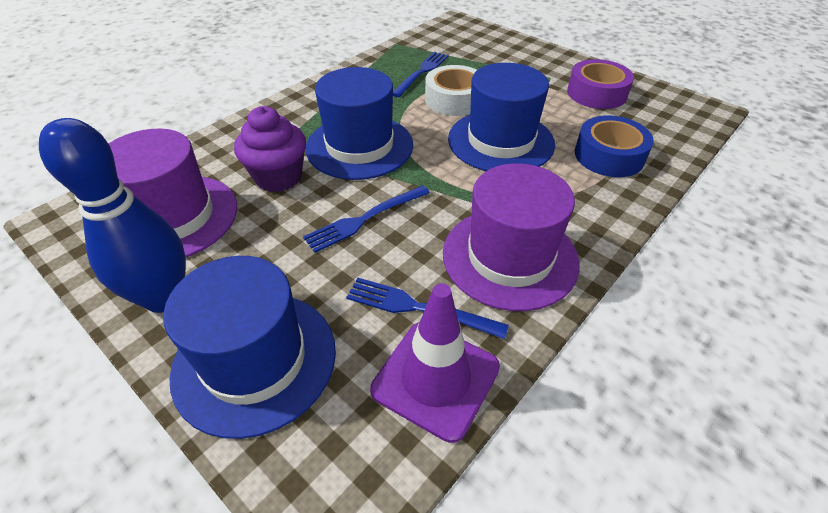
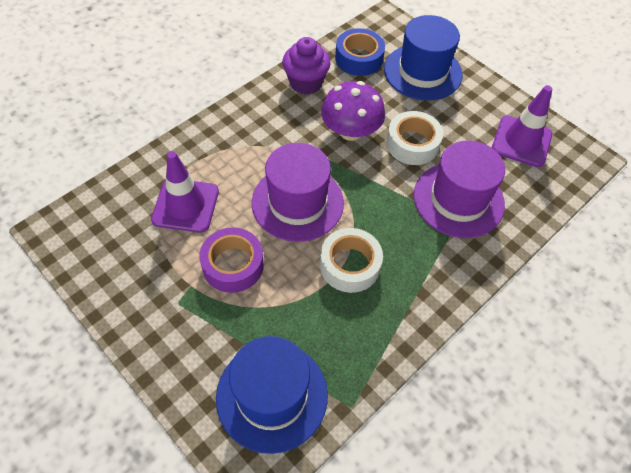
blue bowling pin: 1 -> 0
blue fork: 3 -> 0
blue hat: 3 -> 2
purple mushroom: 0 -> 1
purple traffic cone: 1 -> 2
white tape: 1 -> 2

